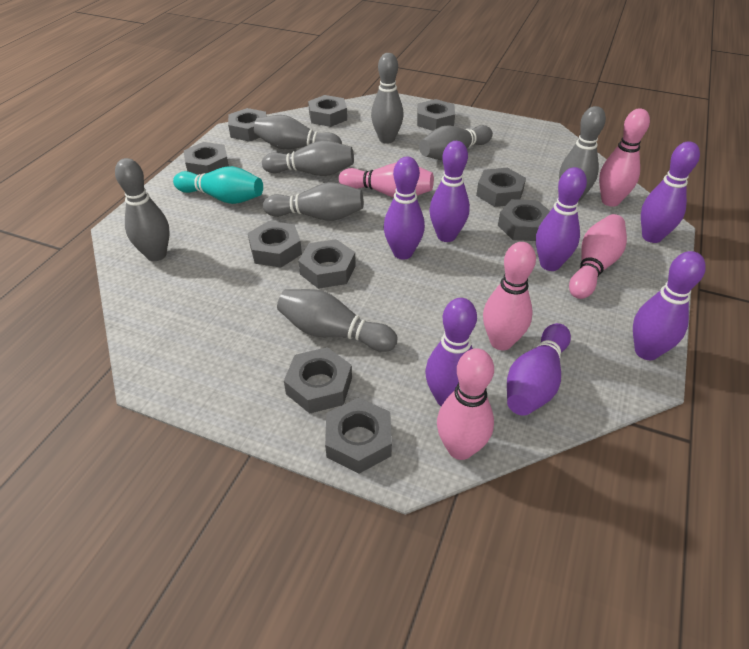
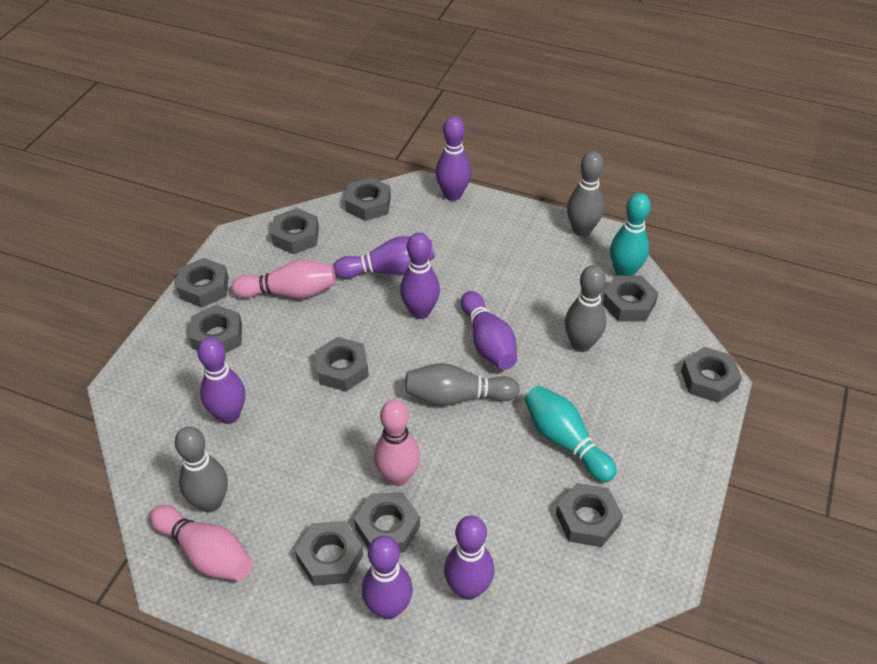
grey bowling pin: 8 -> 4
pink bowling pin: 5 -> 3
turquoise bowling pin: 1 -> 2

